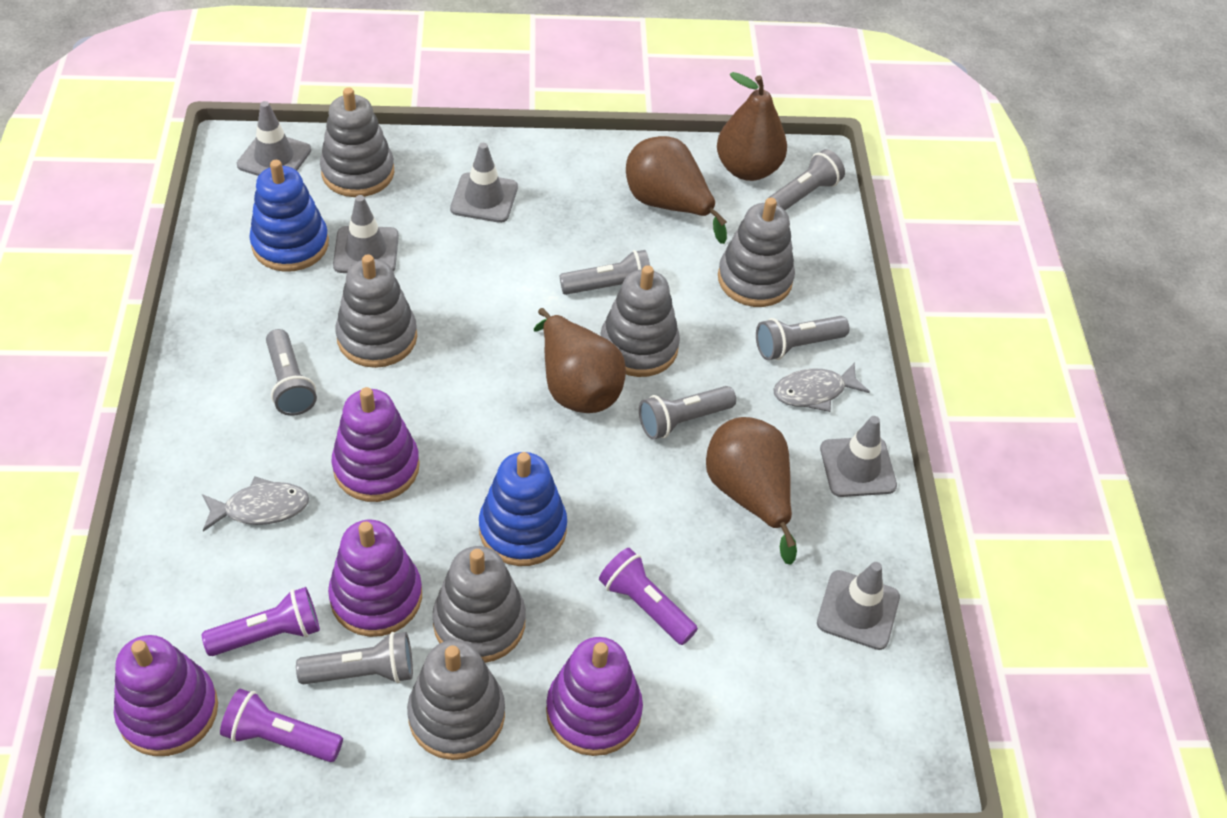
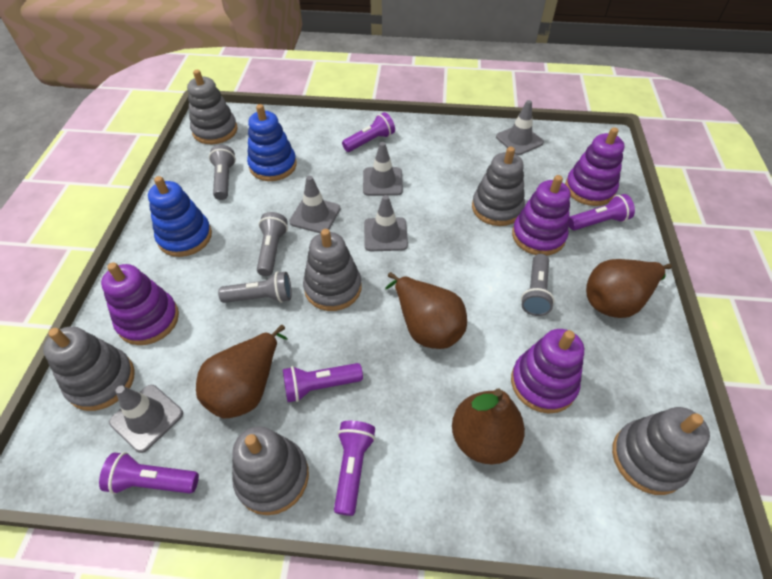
grey fish: 2 -> 0
grey flashlight: 6 -> 4
purple flashlight: 3 -> 5

